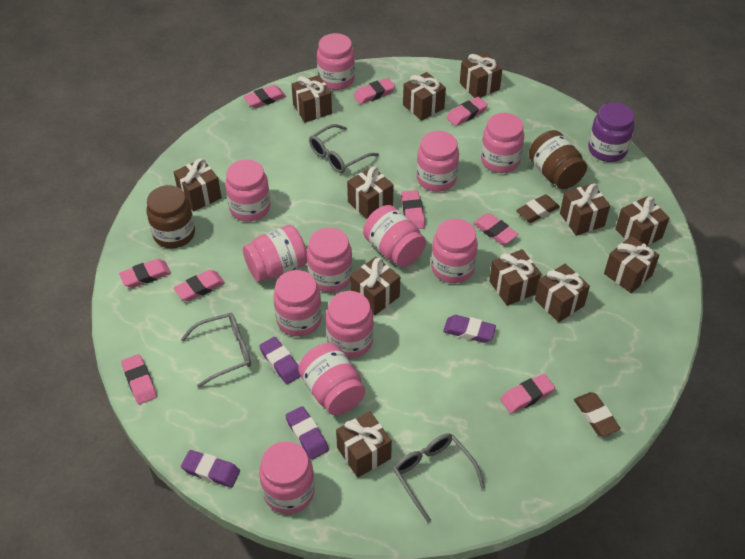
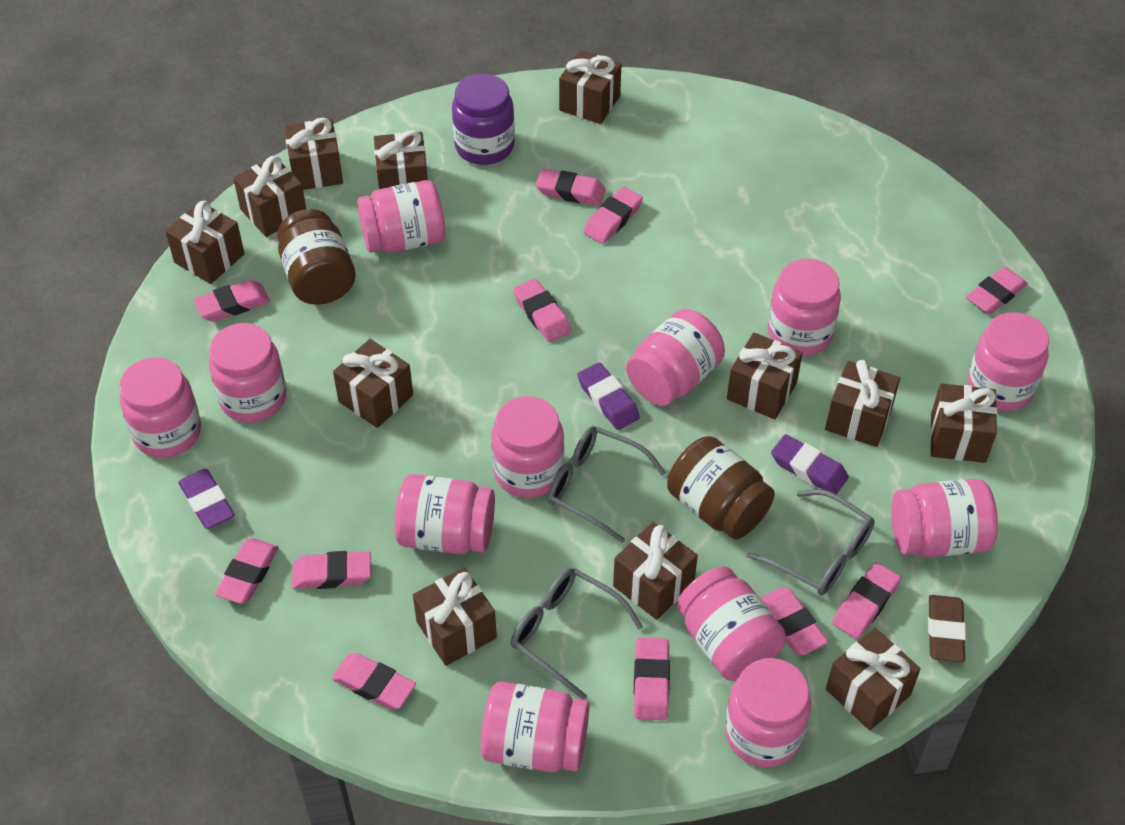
brown eraser: 2 -> 1
pink eraser: 9 -> 11
purple eraser: 4 -> 3

